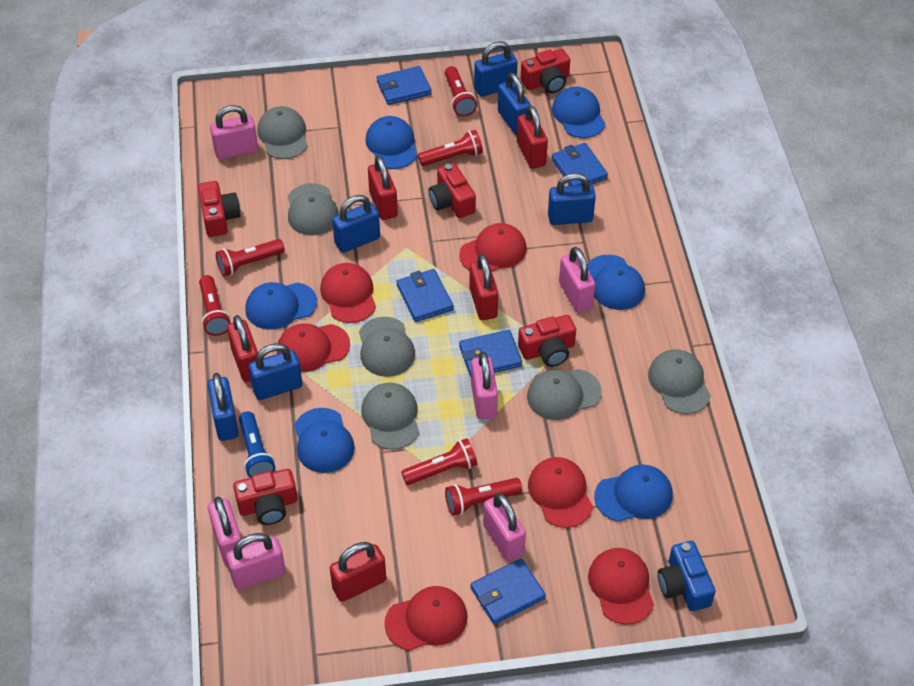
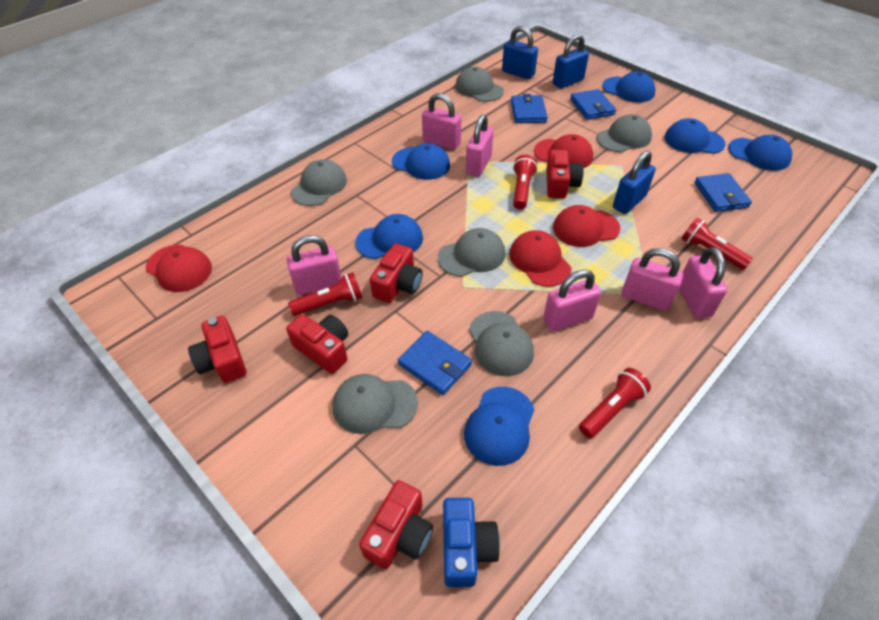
blue flashlight: 1 -> 0
blue padlock: 6 -> 3
blue wallet: 5 -> 4
red cap: 6 -> 4
red flashlight: 6 -> 4
red padlock: 5 -> 0

